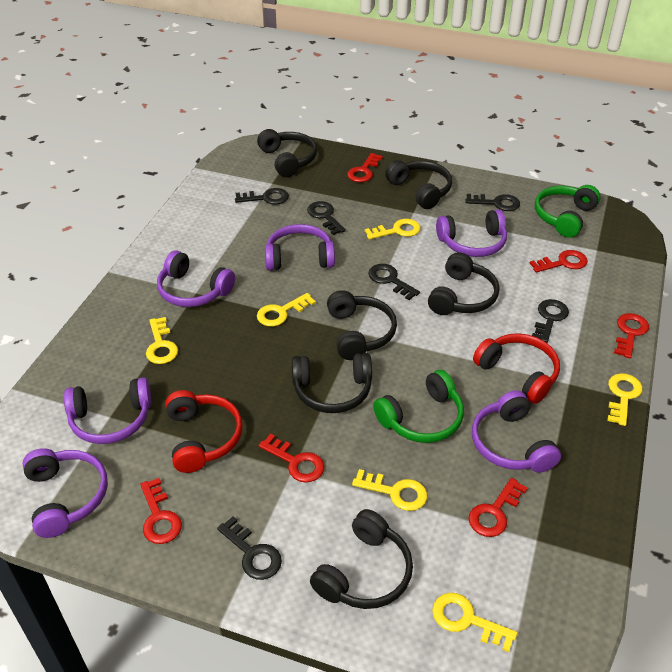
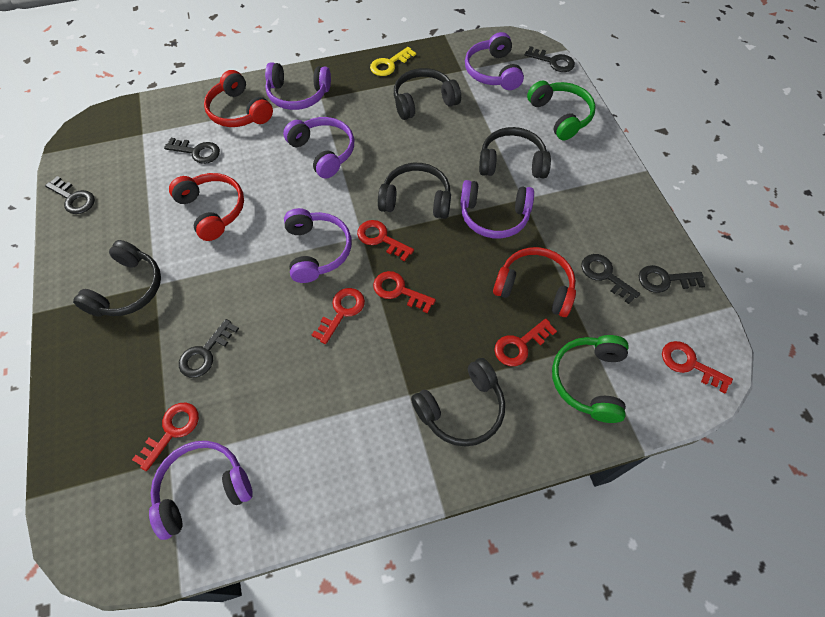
black headphones: 6 -> 5
red headphones: 2 -> 3
yellow key: 6 -> 1

